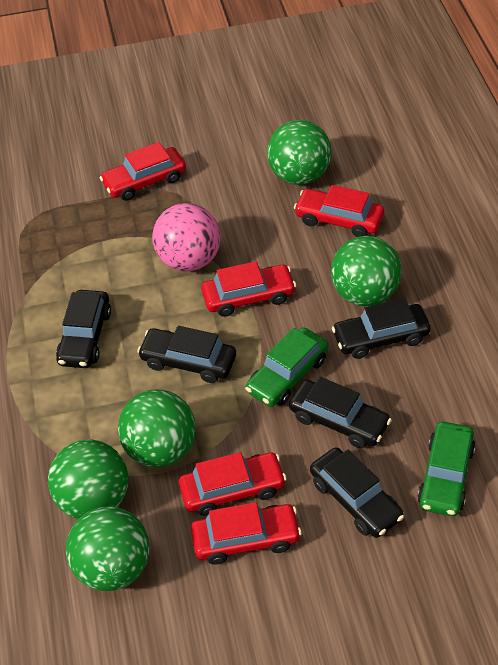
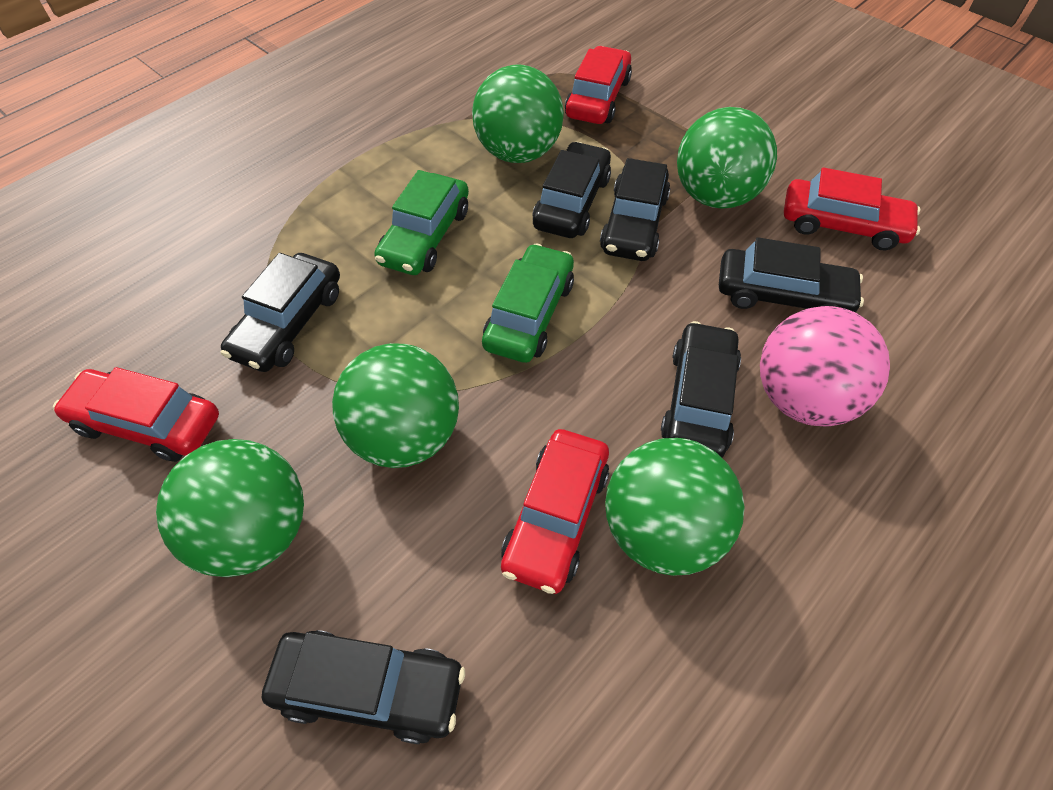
black car: 5 -> 6
red car: 5 -> 4

